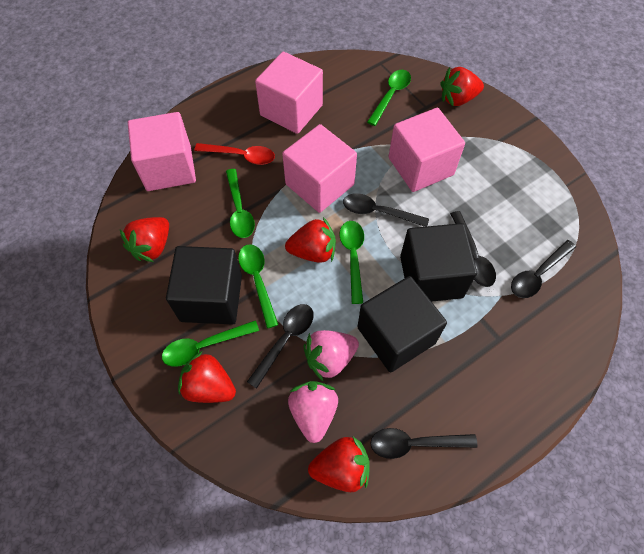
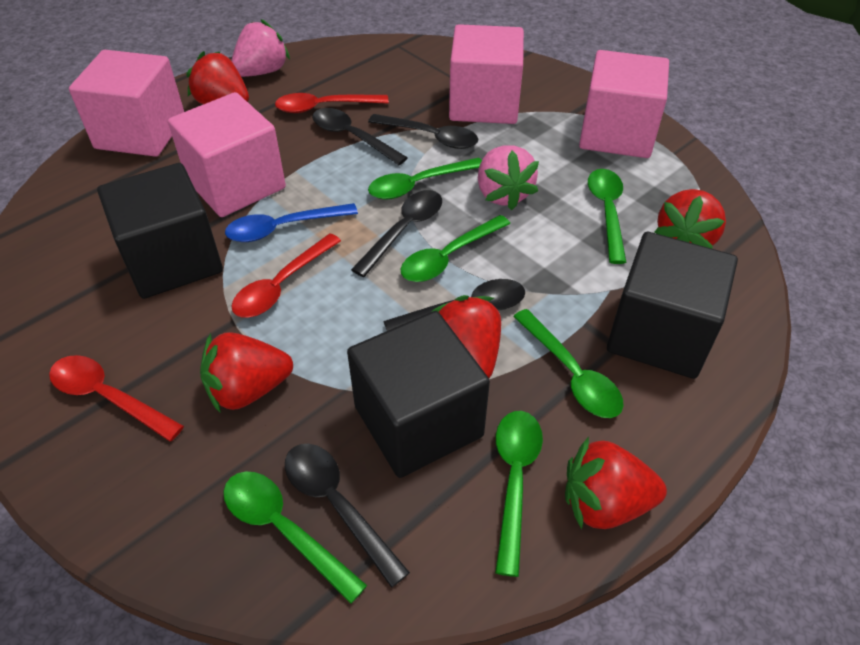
blue spoon: 0 -> 1
green spoon: 5 -> 6
red spoon: 1 -> 3

